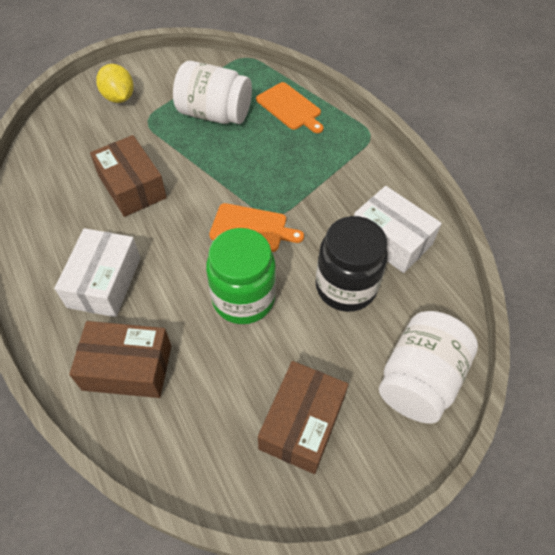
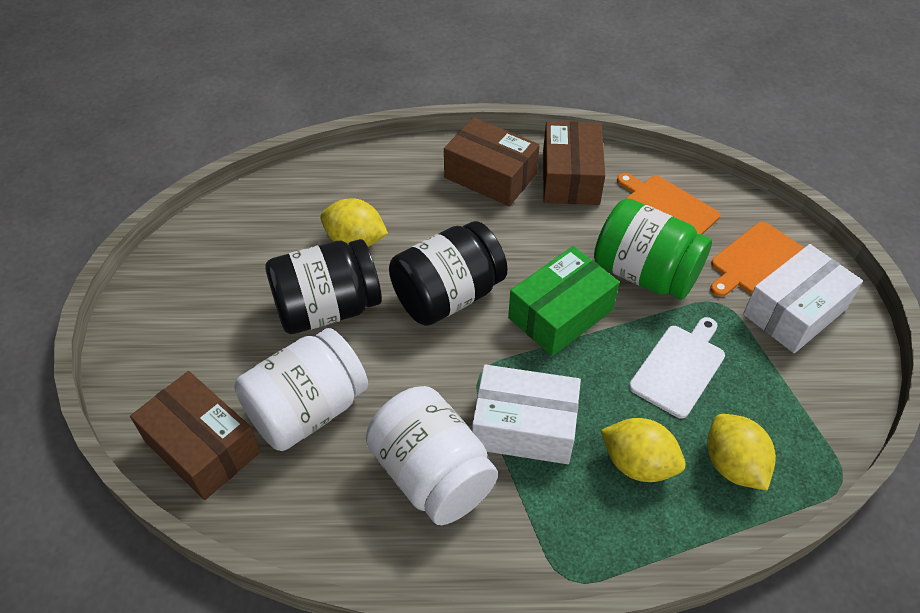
black jar: 1 -> 2
green box: 0 -> 1
white cutting board: 0 -> 1
yellow lemon: 1 -> 3

